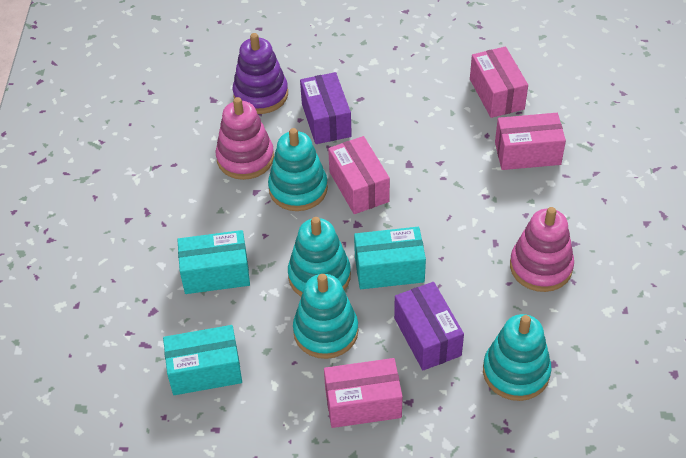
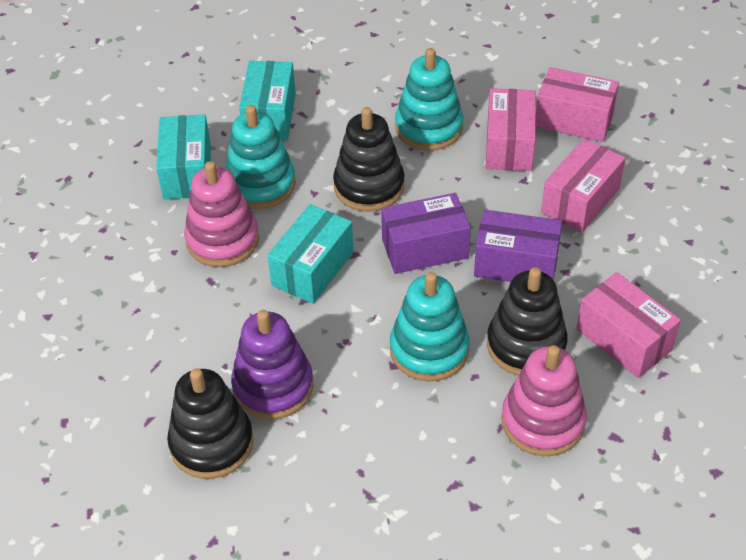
black stacking toy: 0 -> 3
turquoise stacking toy: 4 -> 3

